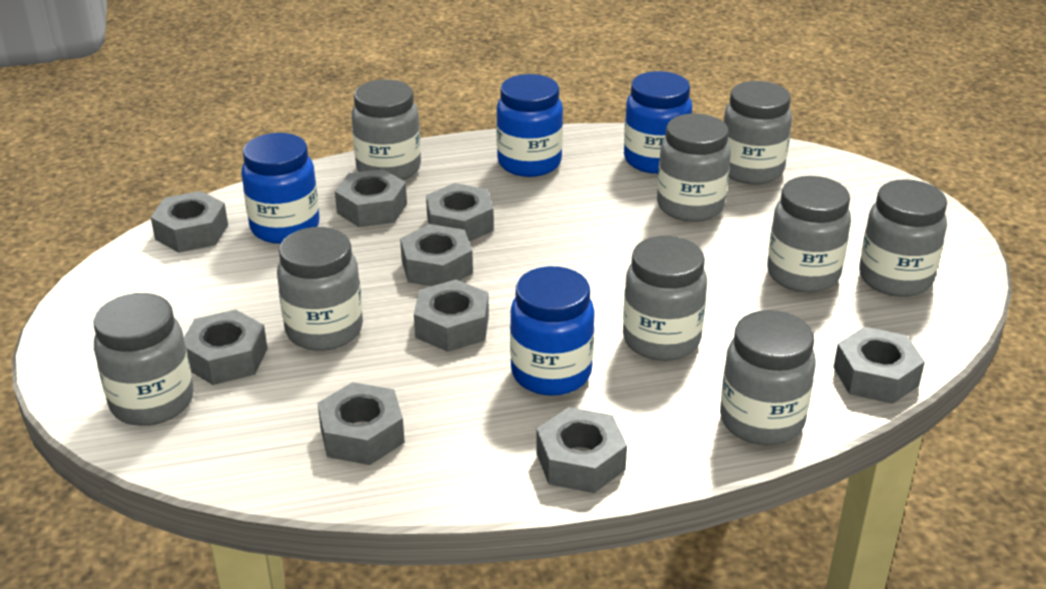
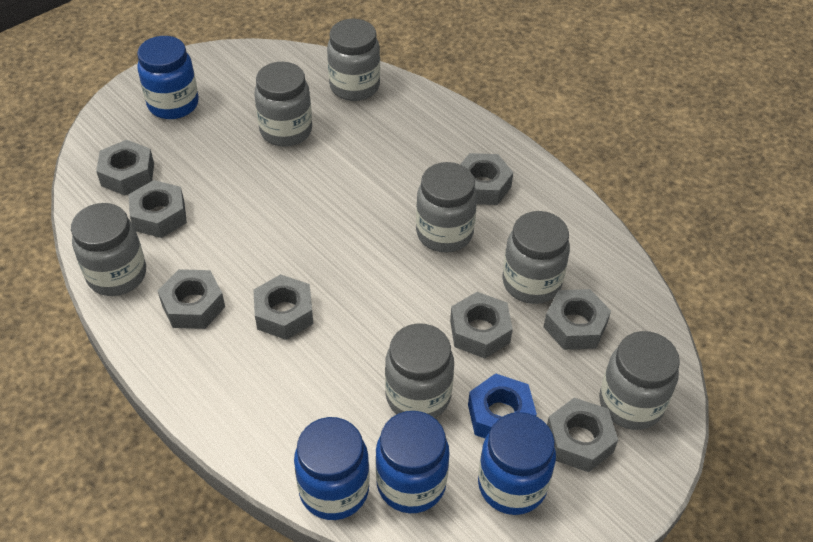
blue nut: 0 -> 1
grey jar: 9 -> 7
grey nut: 9 -> 8

